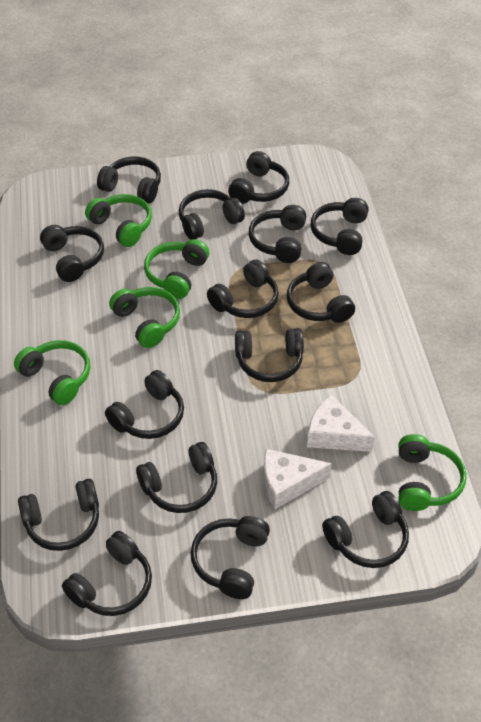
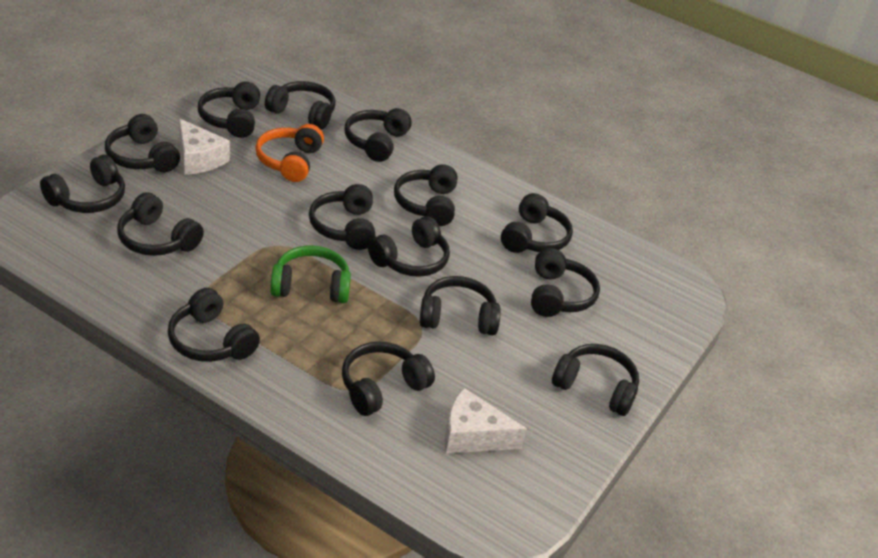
green headphones: 5 -> 1
orange headphones: 0 -> 1

